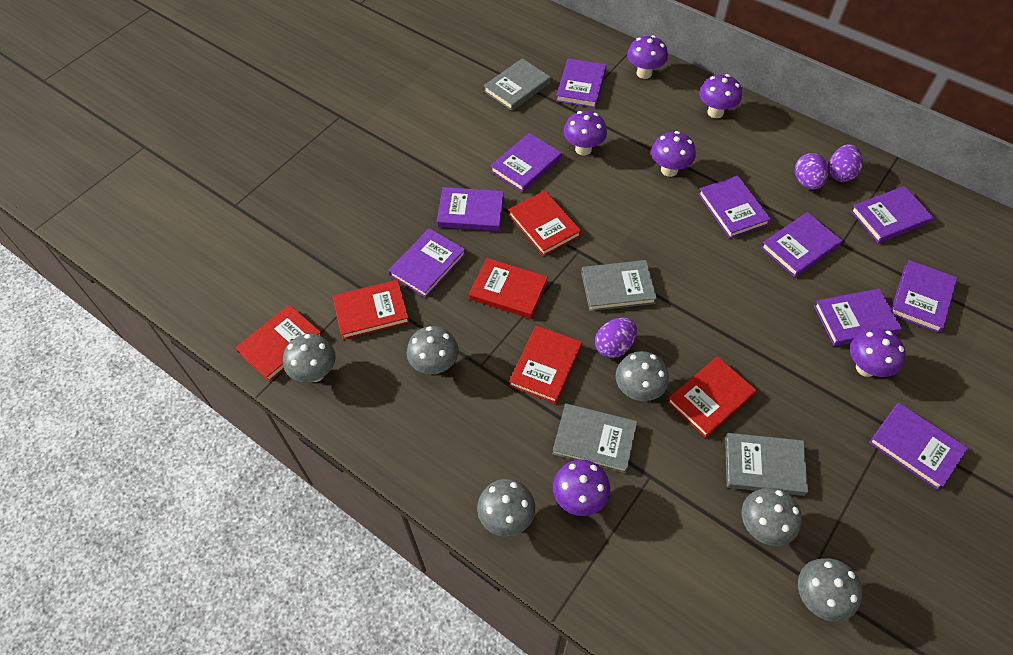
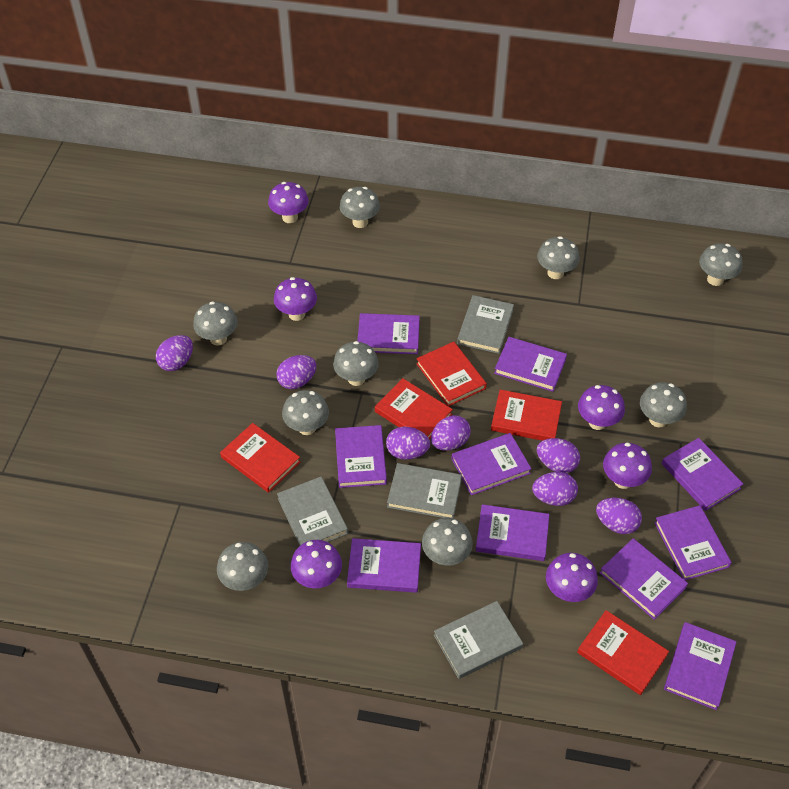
grey mushroom: 6 -> 9
purple egg: 3 -> 7
red book: 6 -> 5

